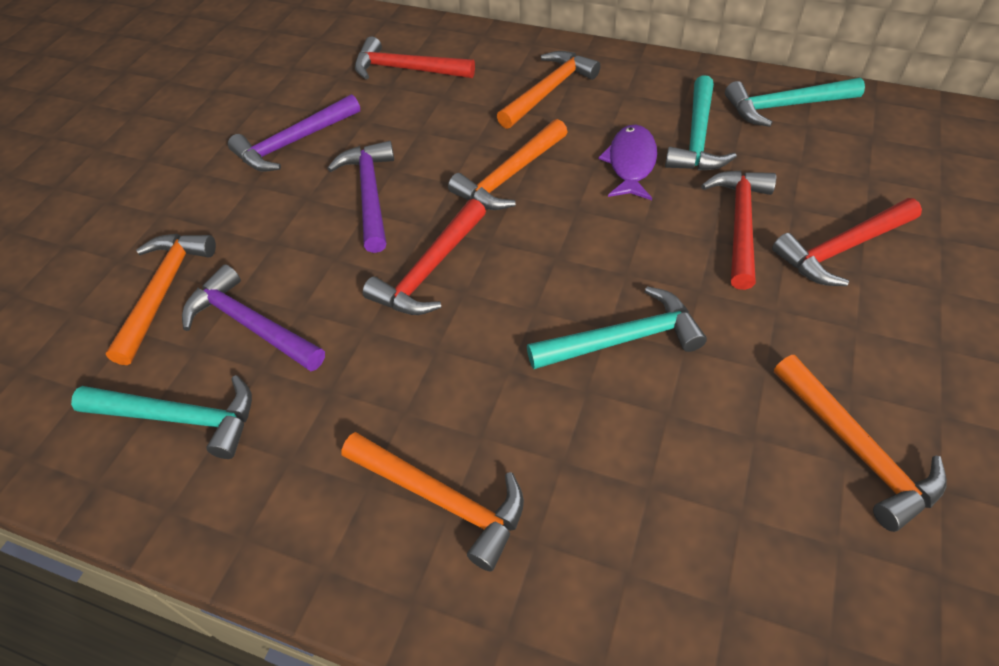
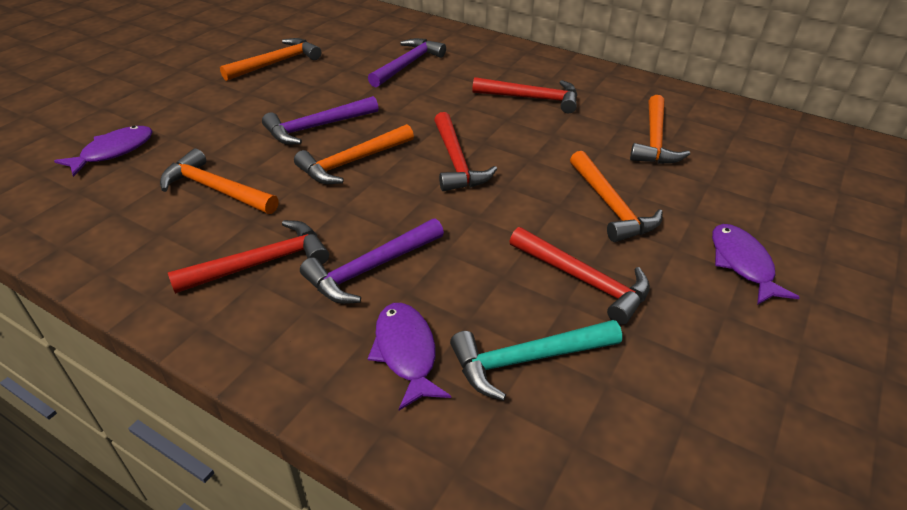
purple fish: 1 -> 3
turquoise hammer: 4 -> 1

